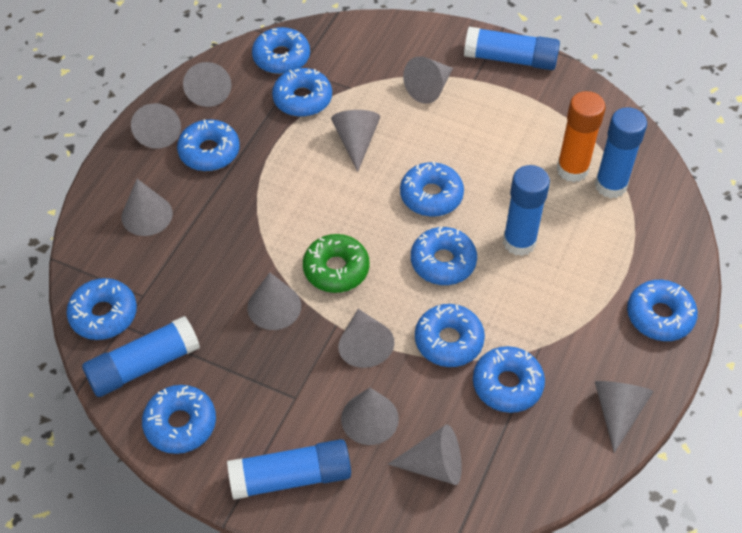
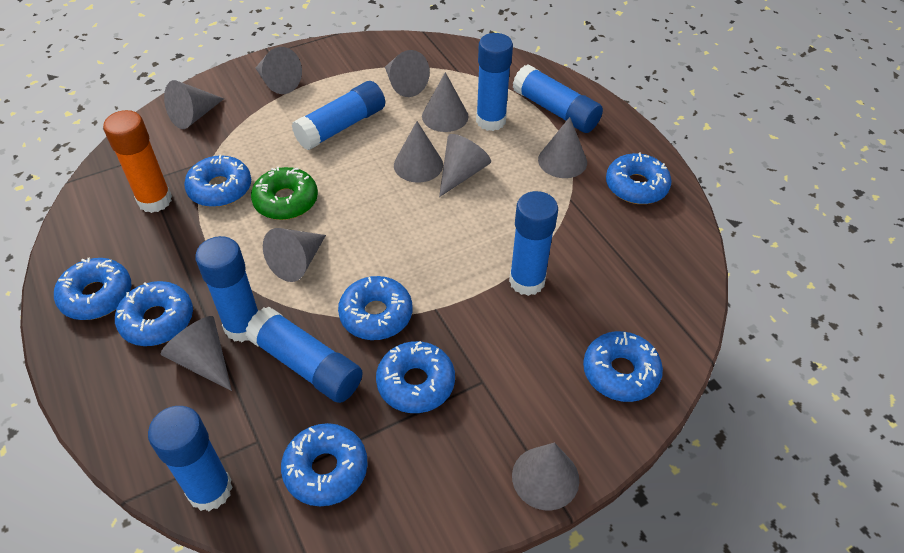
blue donut: 10 -> 8
blue glue stick: 5 -> 7

